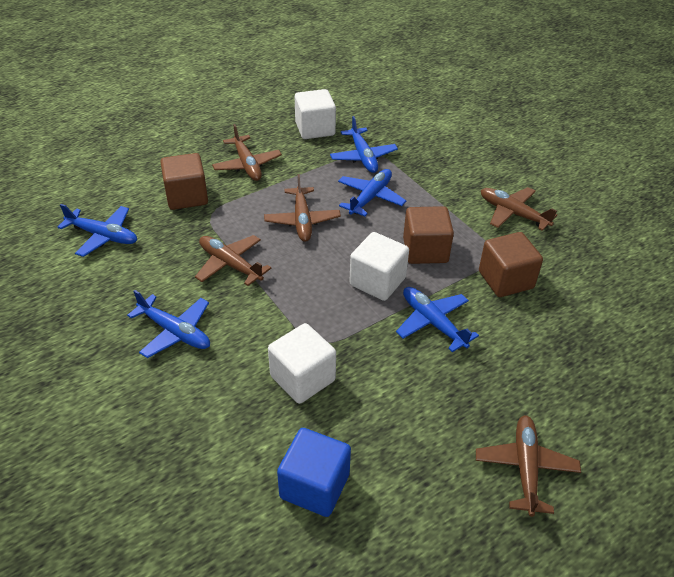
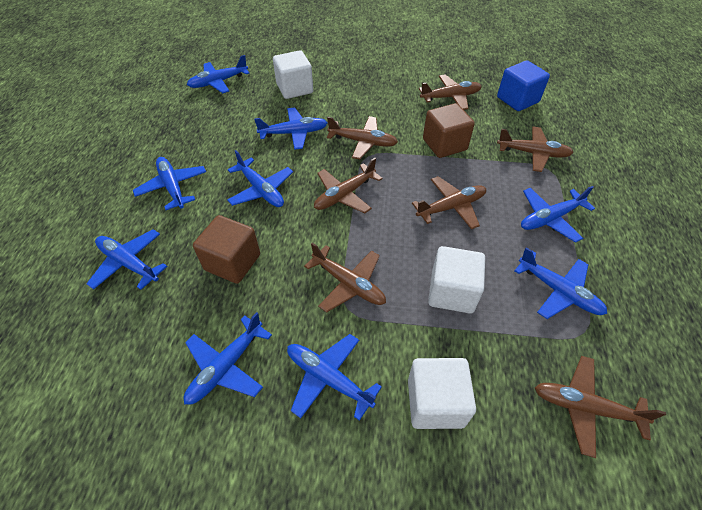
blue plane: 5 -> 9
brown cube: 3 -> 2
brown plane: 5 -> 7

